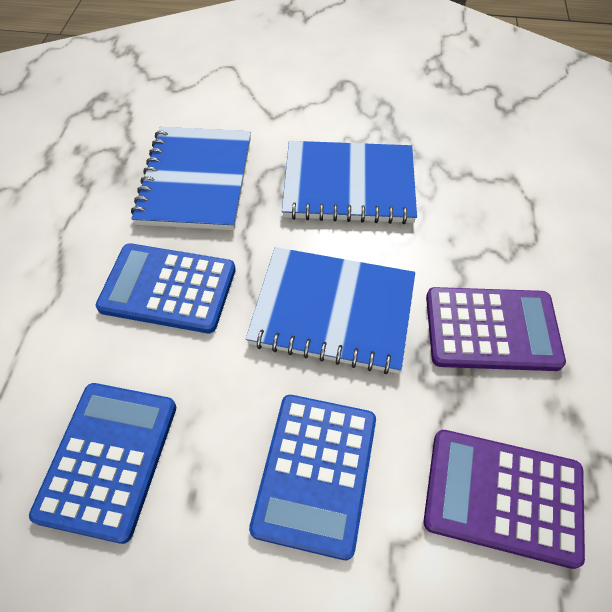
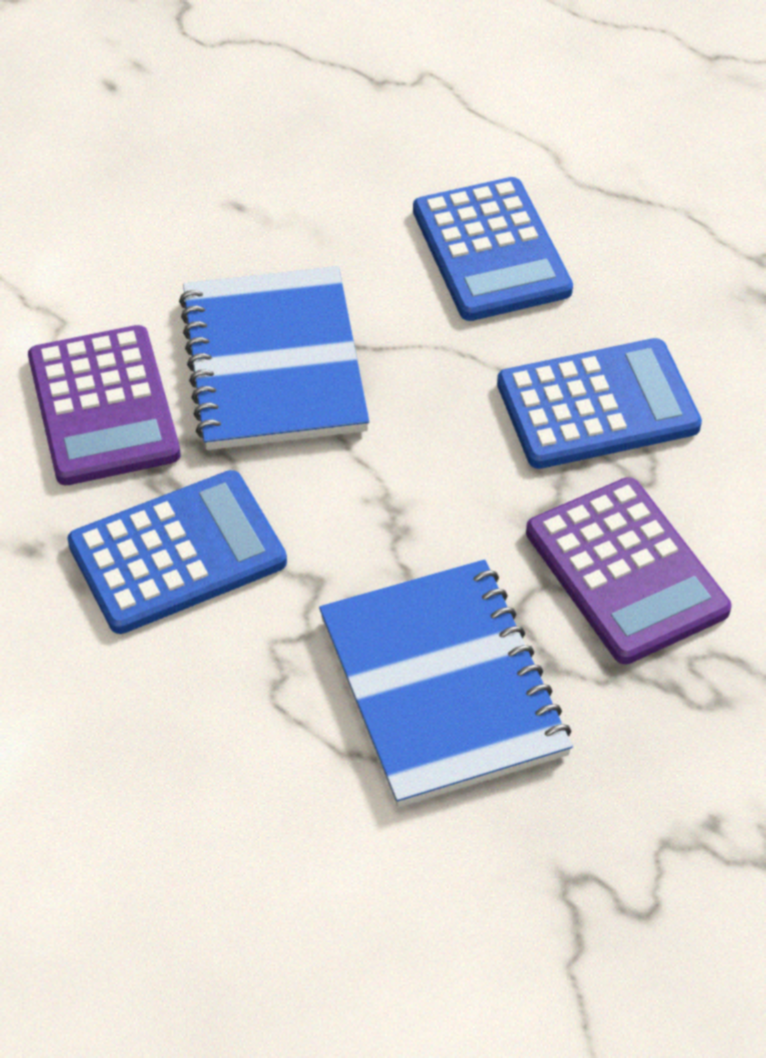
blue notebook: 3 -> 2

